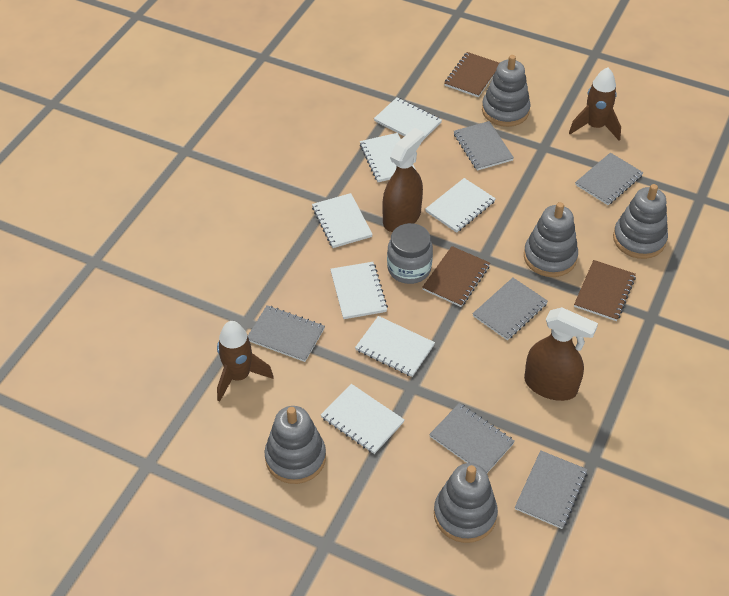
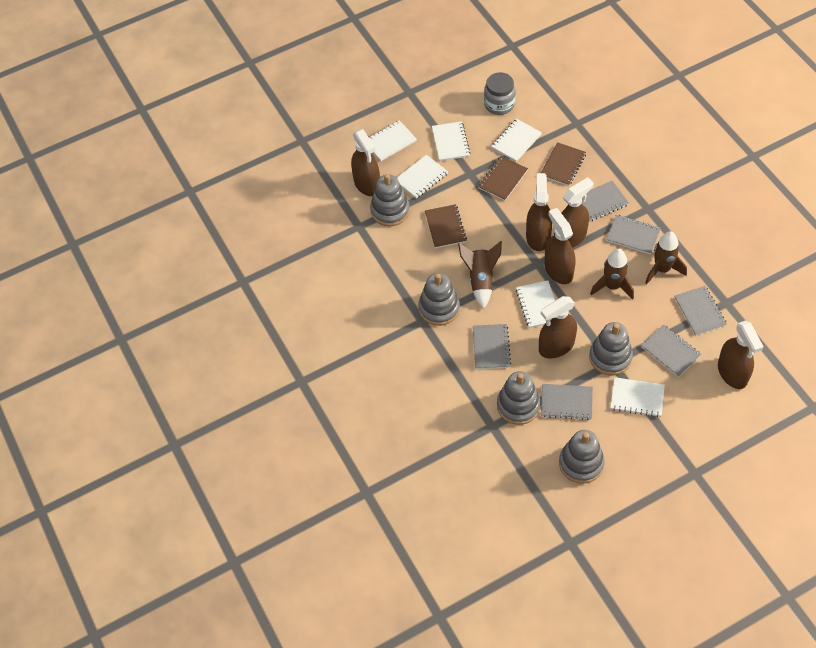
brown rocket: 2 -> 3
brown spray bottle: 2 -> 6
white notebook: 7 -> 6

